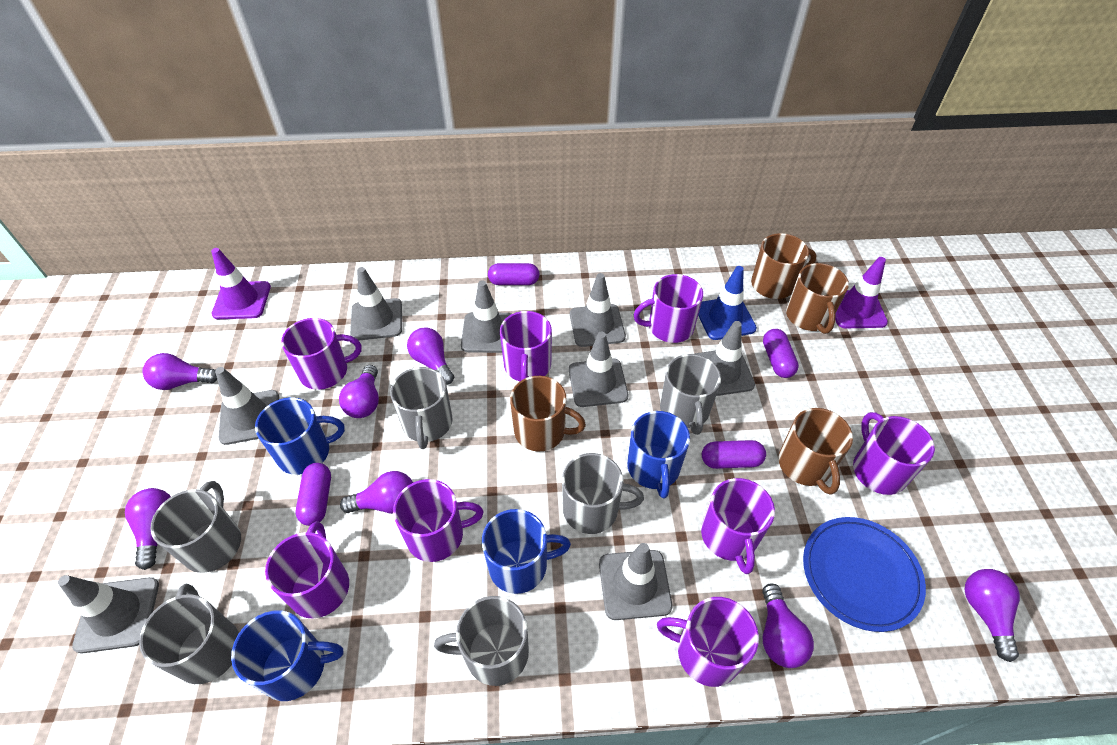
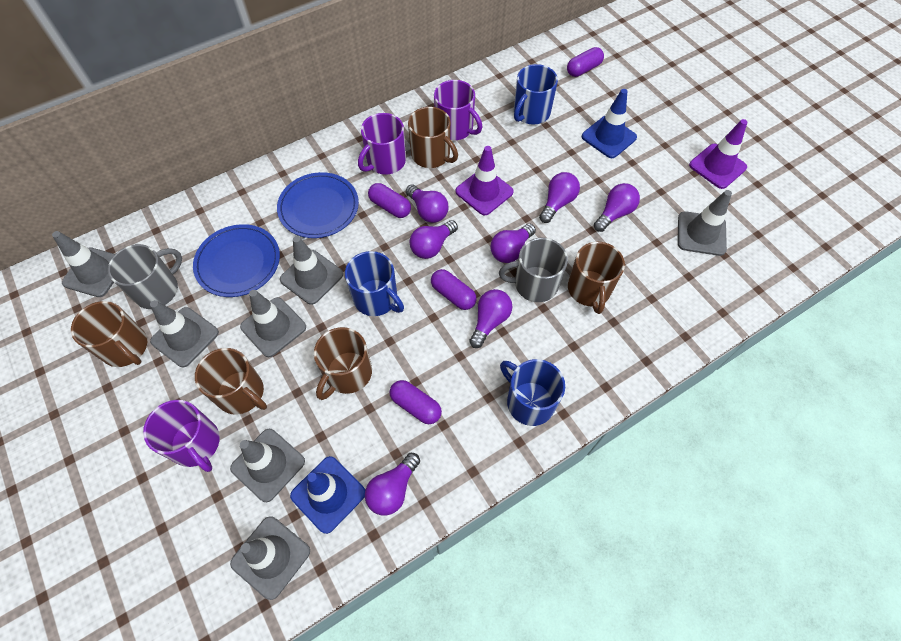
blue mug: 4 -> 3
blue plate: 1 -> 2
blue traffic cone: 1 -> 2
brown mug: 4 -> 5
grey mug: 6 -> 2
grey traffic cone: 8 -> 7
purple mug: 8 -> 3

